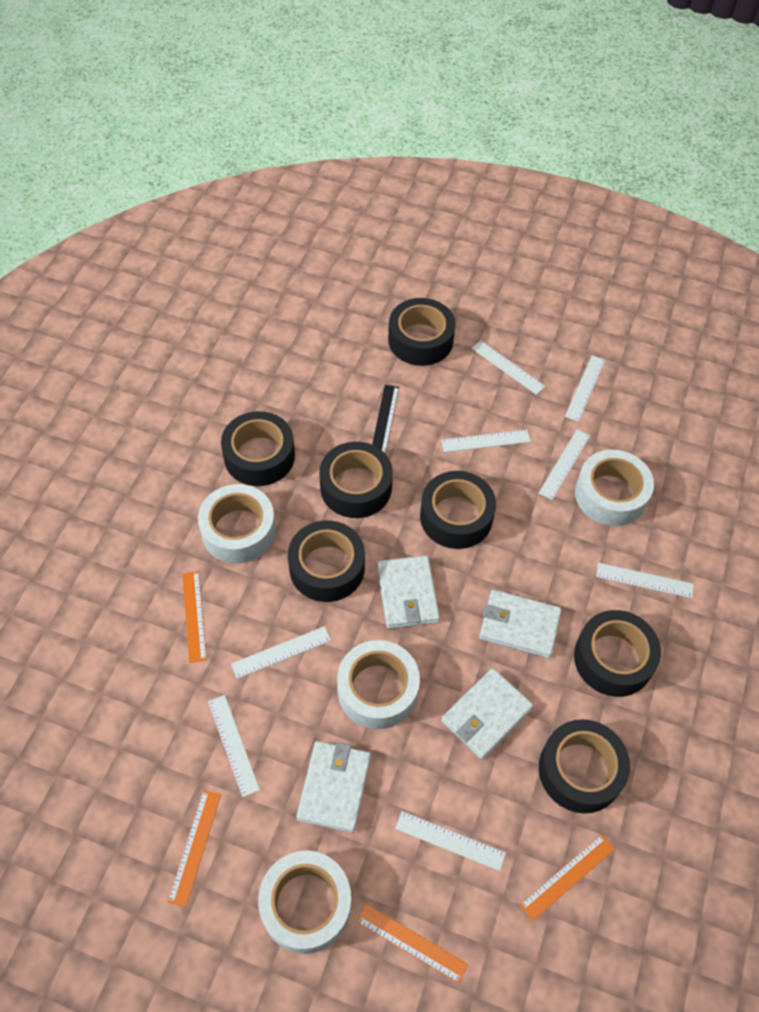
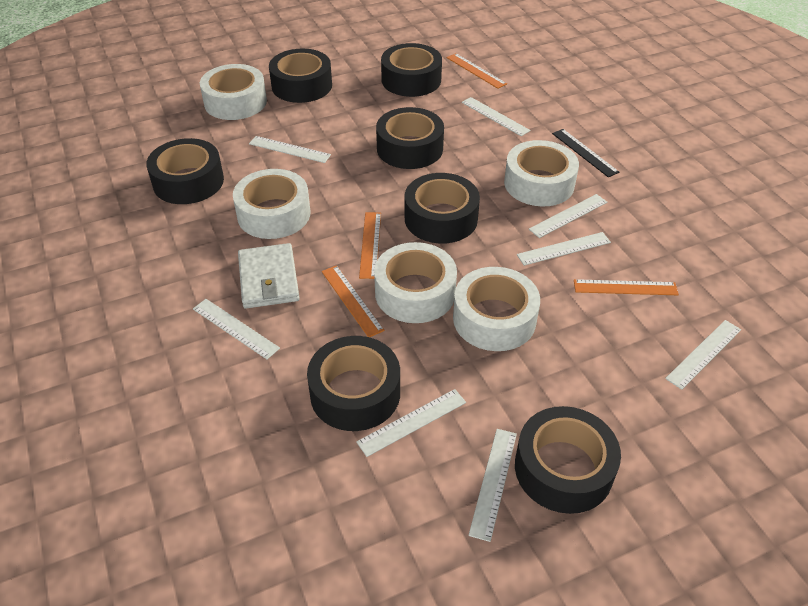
white tape: 4 -> 5
white wallet: 4 -> 1

